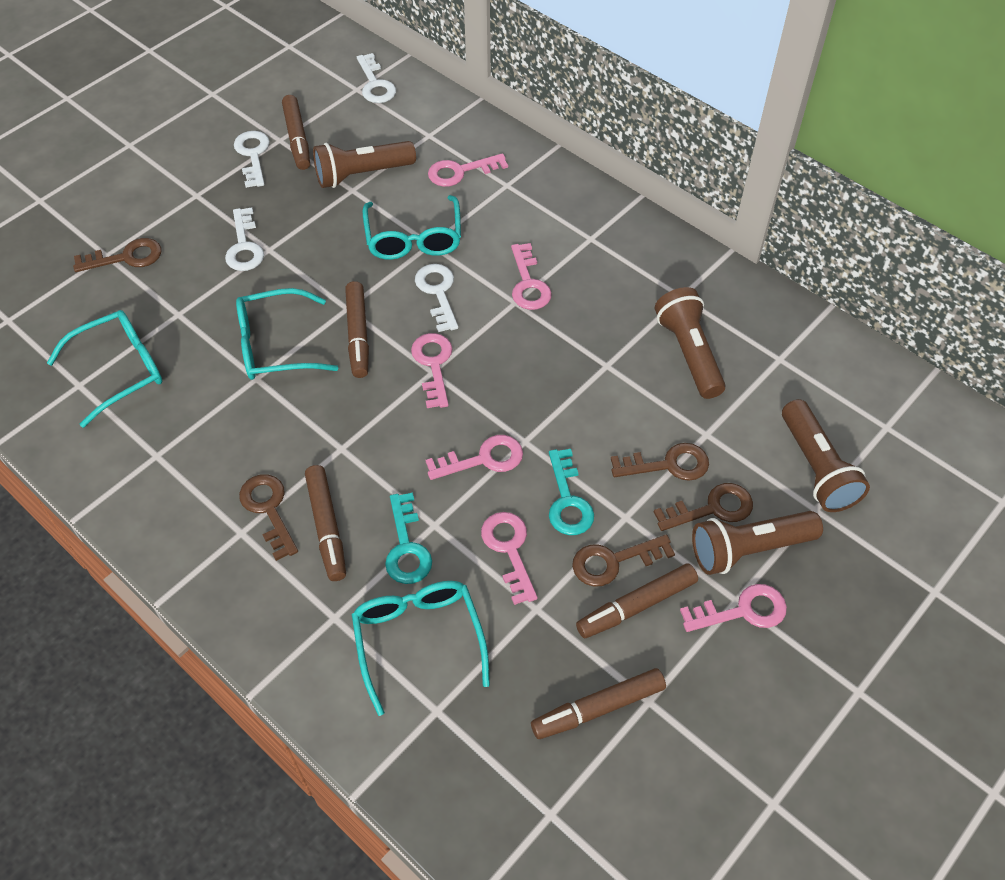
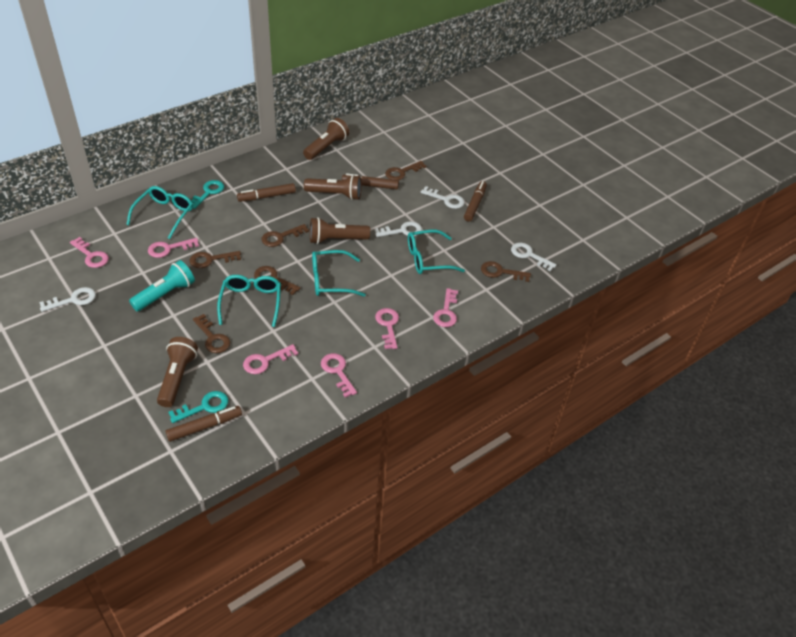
brown key: 5 -> 6
brown marker: 5 -> 4
turquoise flashlight: 0 -> 1

